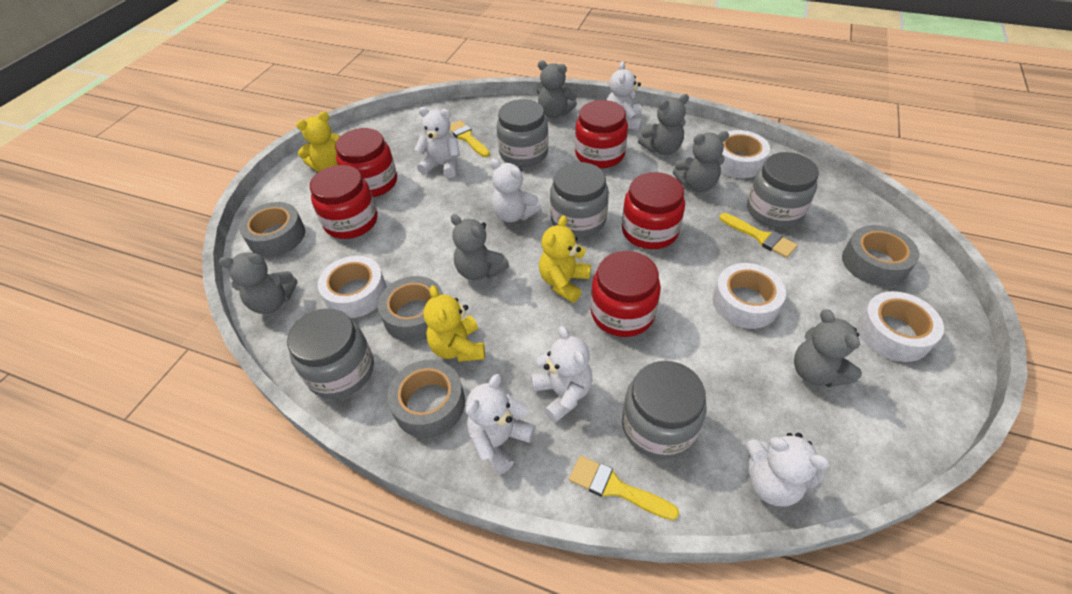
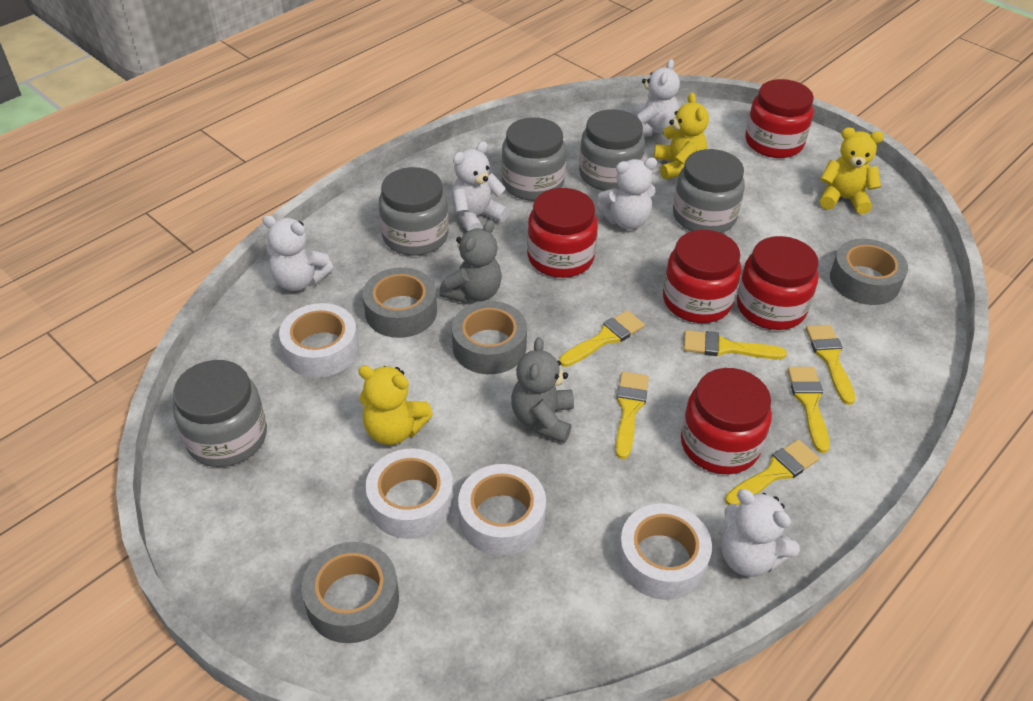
grey teddy bear: 6 -> 2
white teddy bear: 6 -> 5
yellow brush: 3 -> 6

